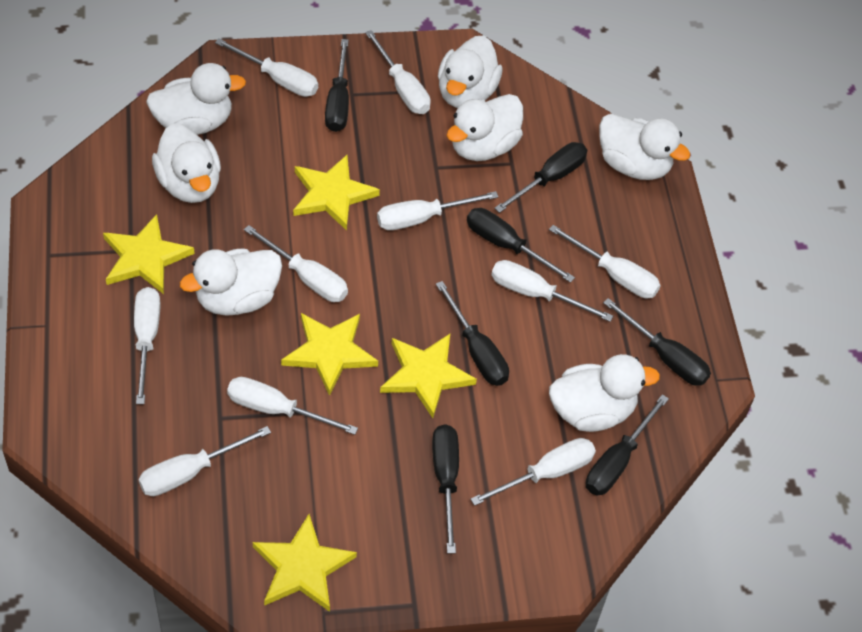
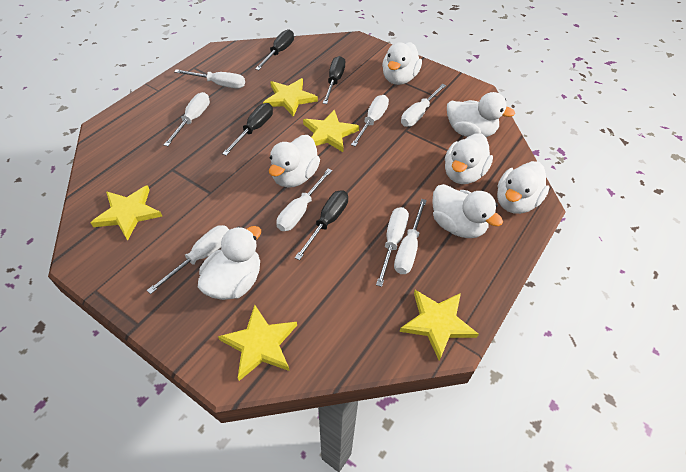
black screwdriver: 7 -> 4
white screwdriver: 10 -> 8

